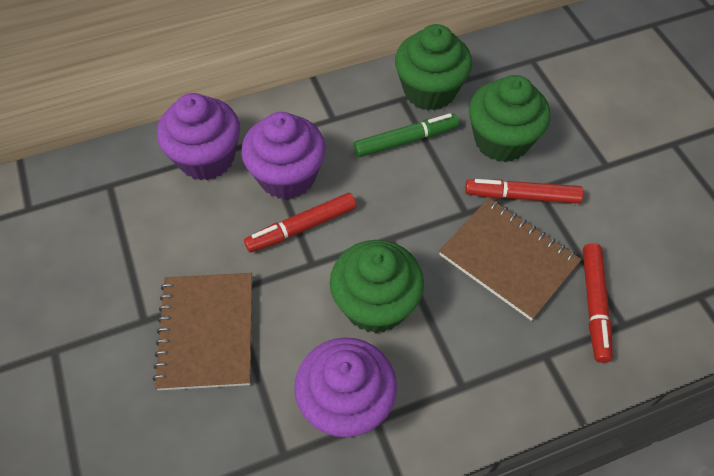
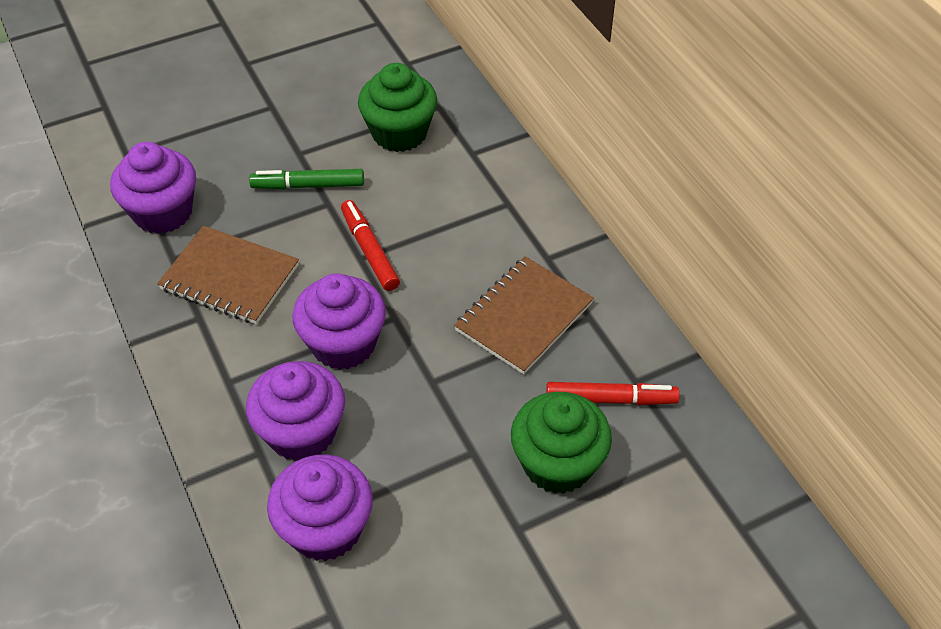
green cupcake: 3 -> 2
purple cupcake: 3 -> 4
red marker: 3 -> 2

